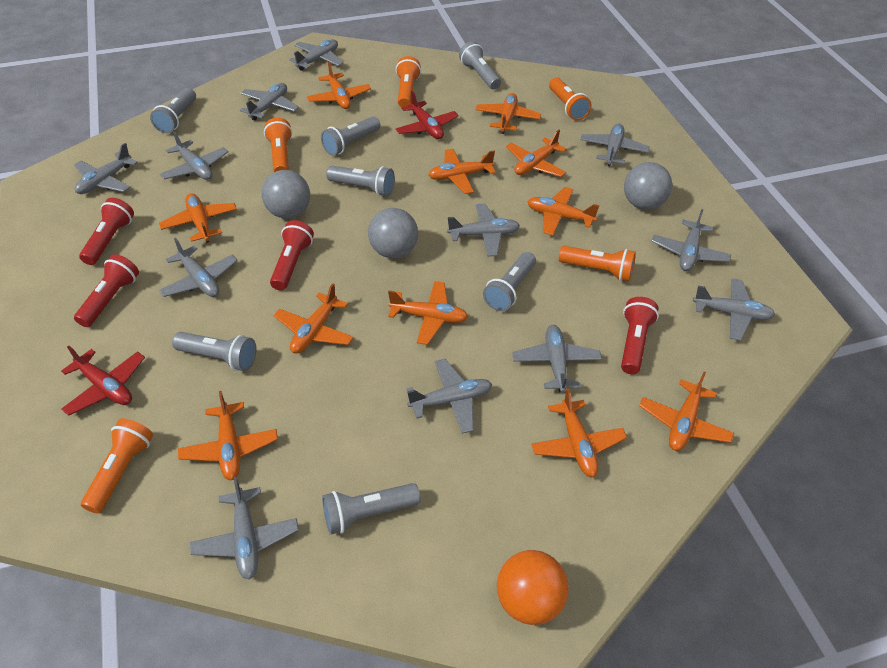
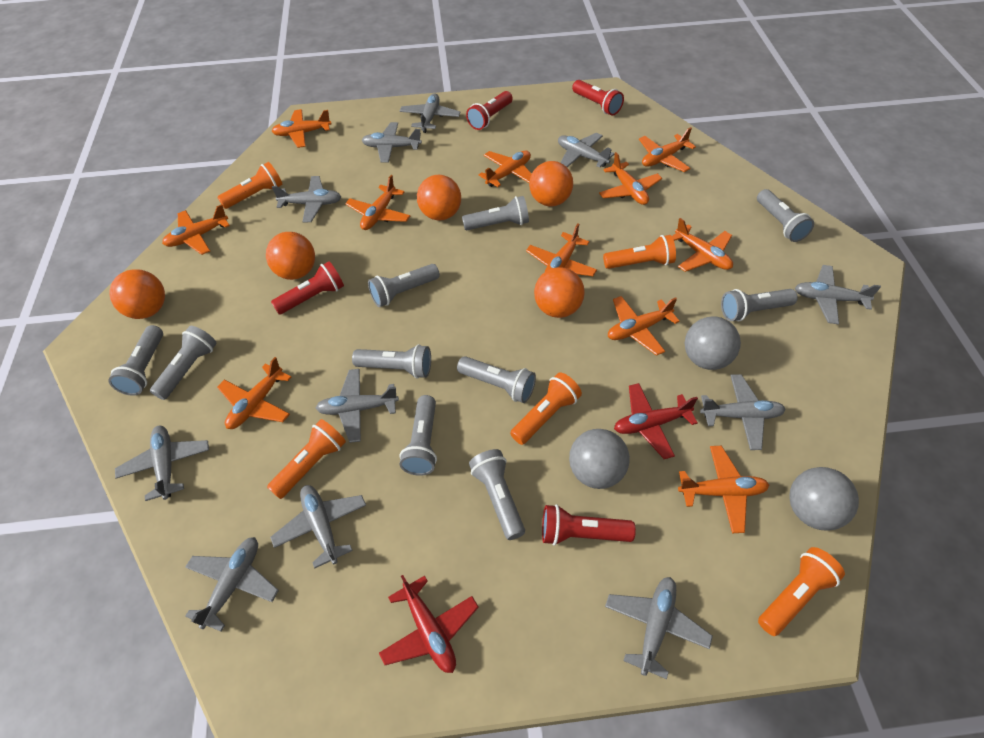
grey flashlight: 7 -> 10
grey plane: 12 -> 11
orange ball: 1 -> 5

